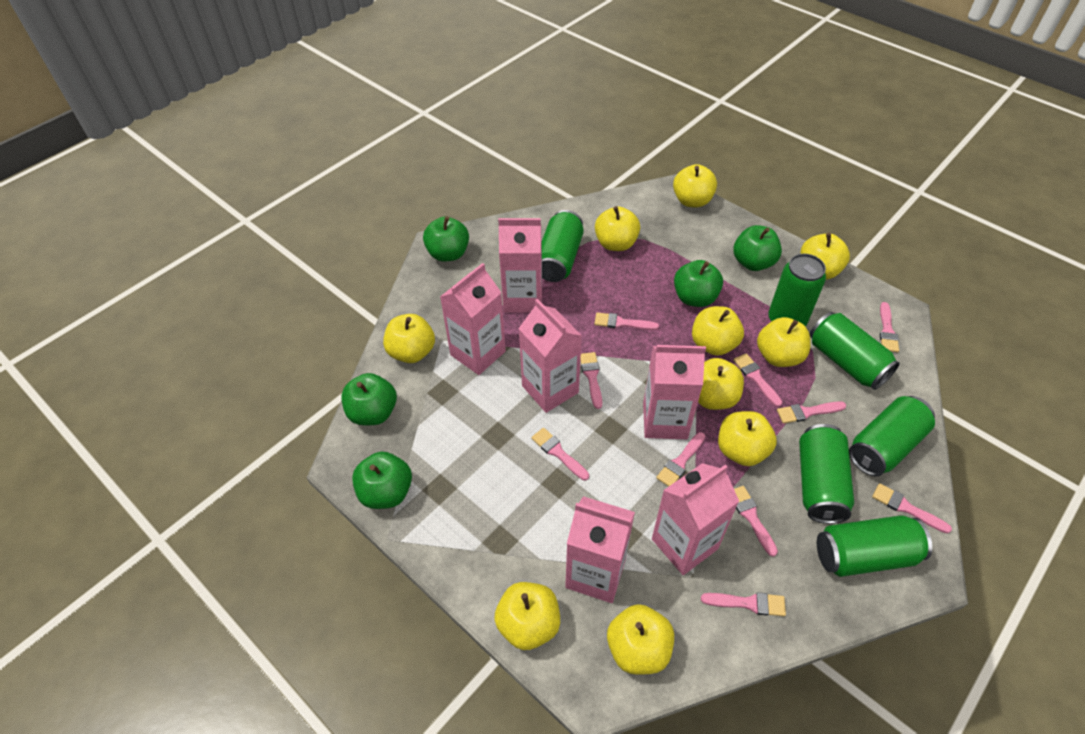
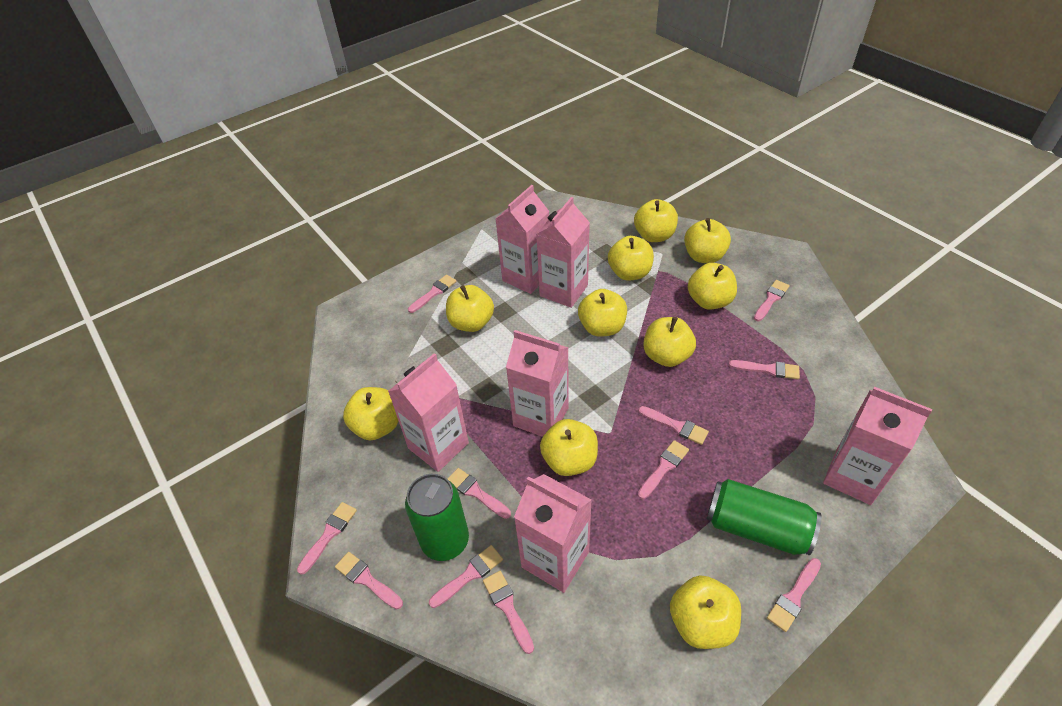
green apple: 5 -> 0
green can: 6 -> 2
pink brush: 10 -> 11

